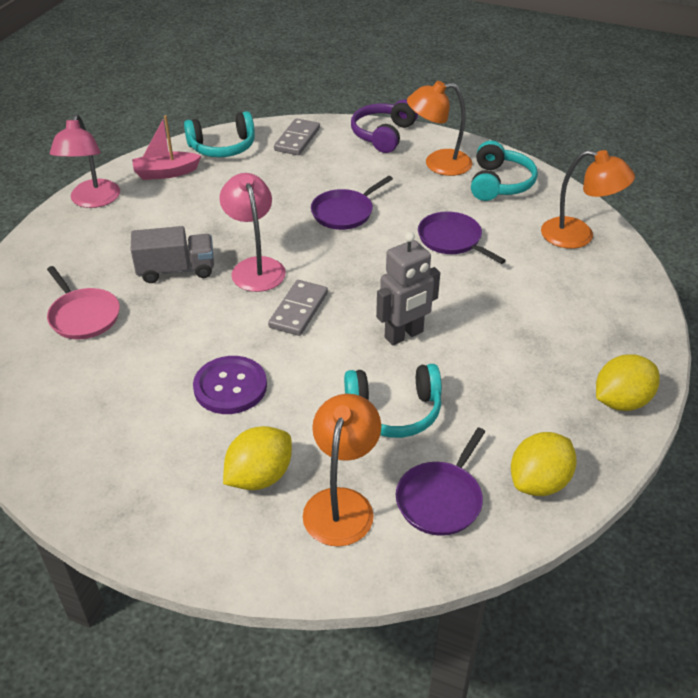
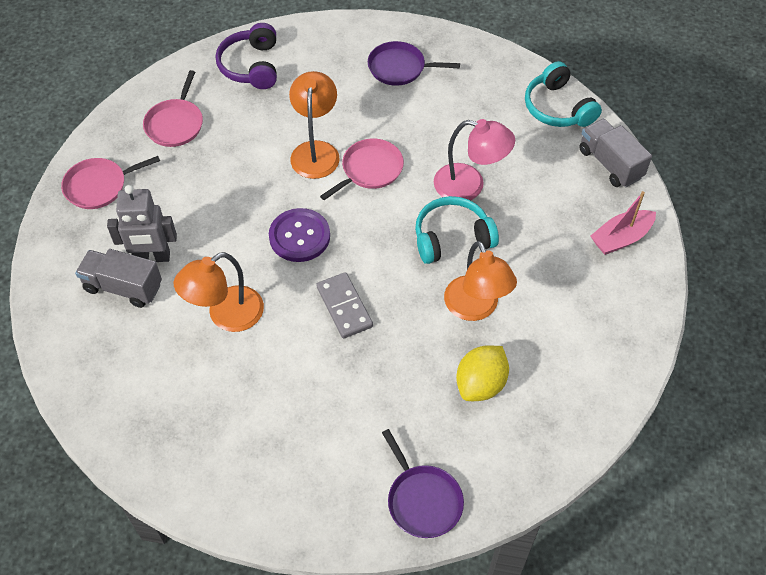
grey domino: 2 -> 1
grey truck: 1 -> 2
pink lamp: 2 -> 1
pink pan: 1 -> 3
purple pan: 3 -> 2
turquoise headphones: 3 -> 2
yellow lemon: 3 -> 1

